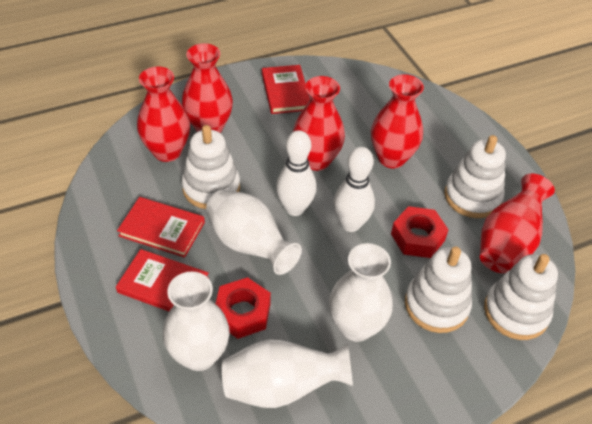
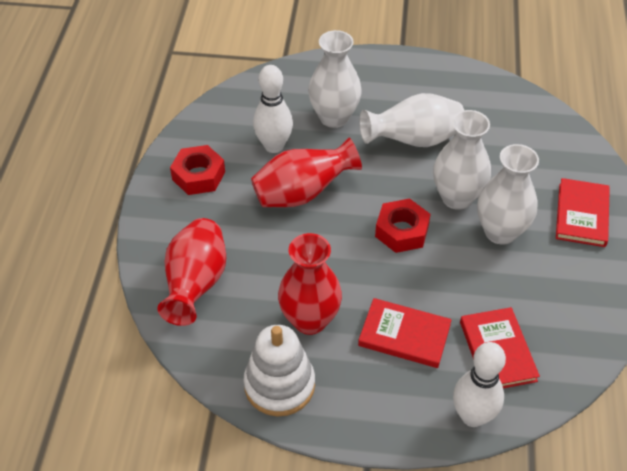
red vase: 5 -> 3
white stacking toy: 4 -> 1

